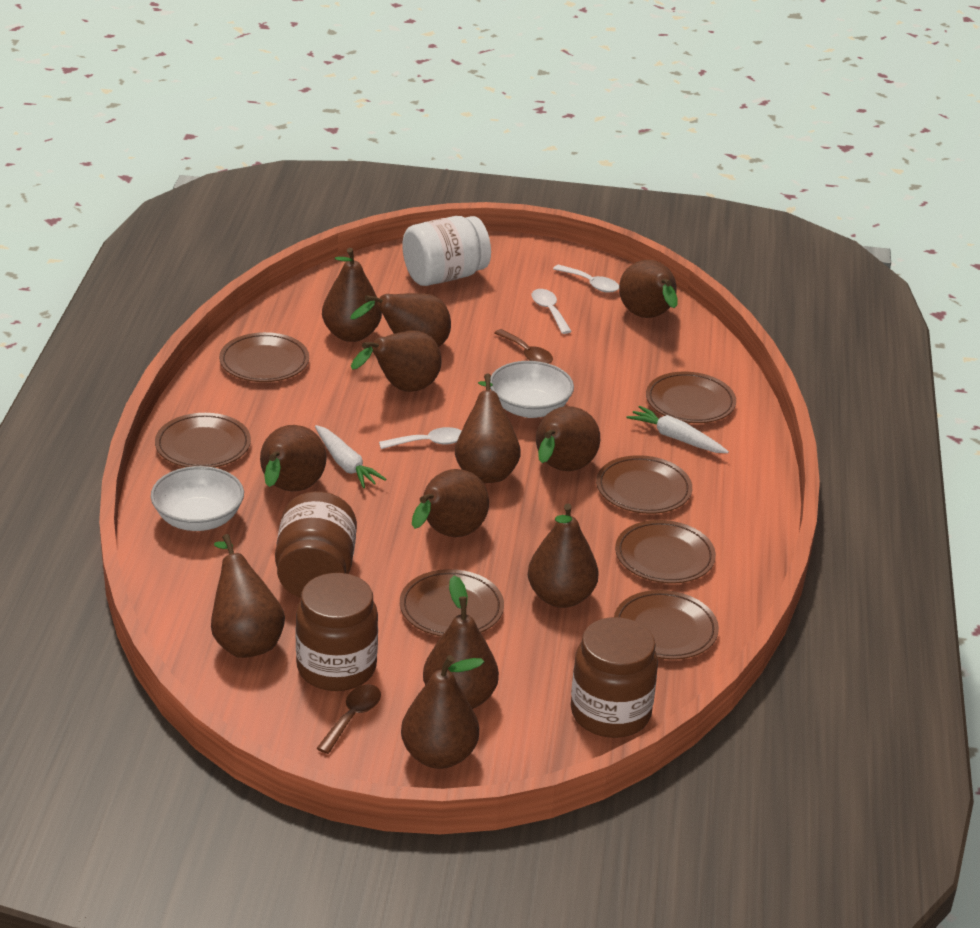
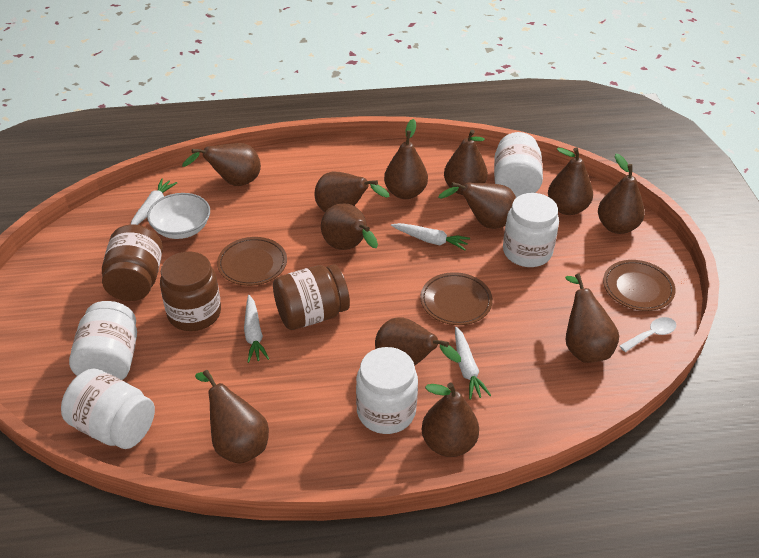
brown plate: 7 -> 3
brown spoon: 2 -> 0
white bowl: 2 -> 1
white carrot: 2 -> 4
white jar: 1 -> 5
white spoon: 3 -> 1

